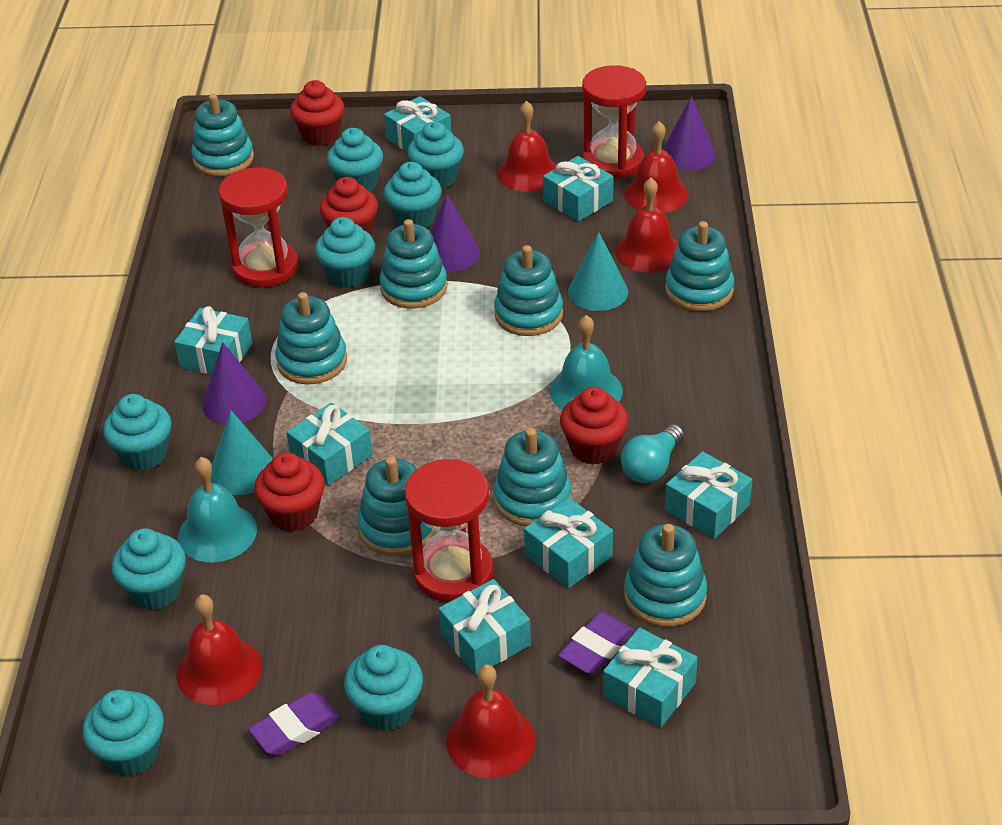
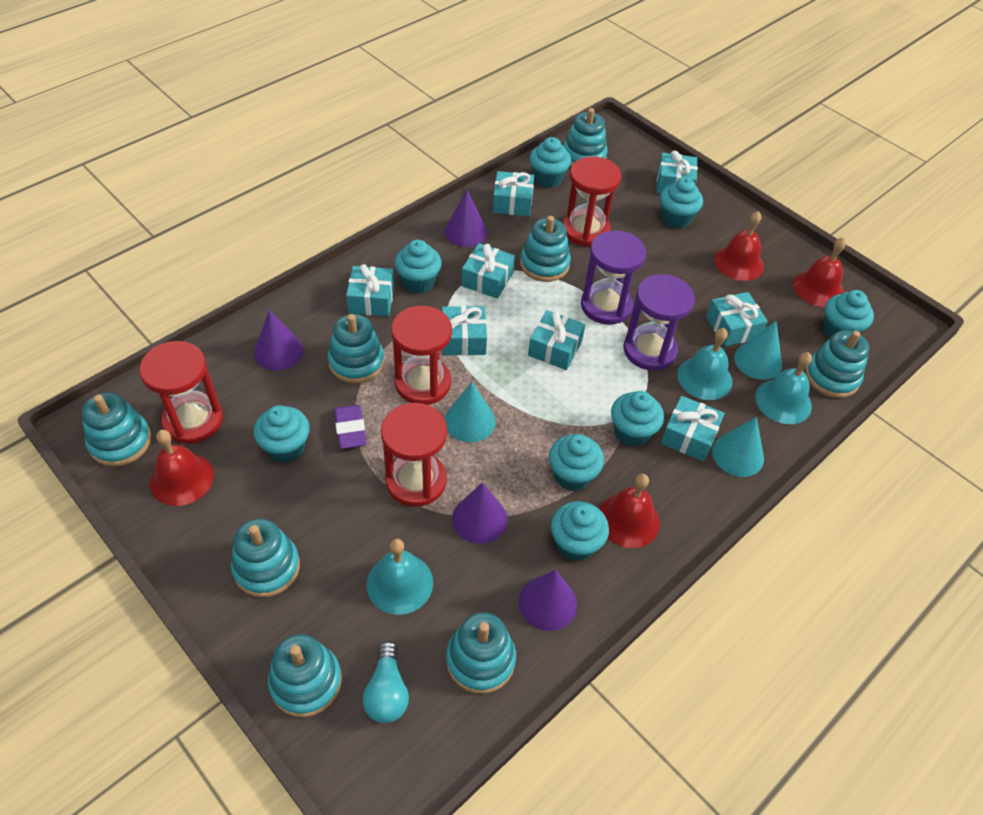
purple cone: 3 -> 4
purple eraser: 2 -> 1
purple hourglass: 0 -> 2
red bell: 5 -> 4
red cupcake: 4 -> 0
red hourglass: 3 -> 4
turquoise bell: 2 -> 3
turquoise cone: 2 -> 3

